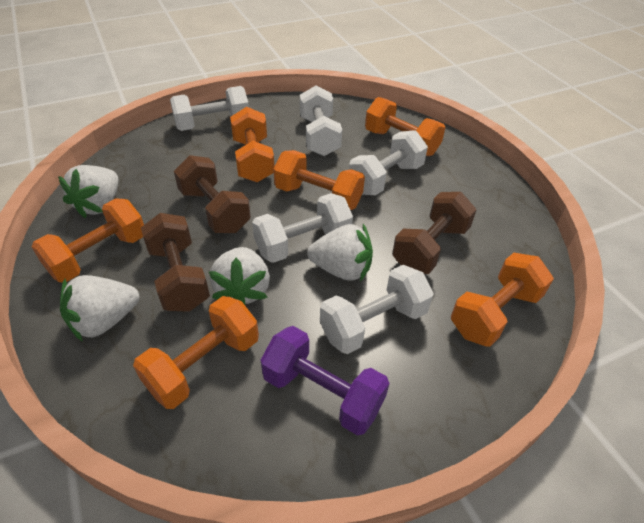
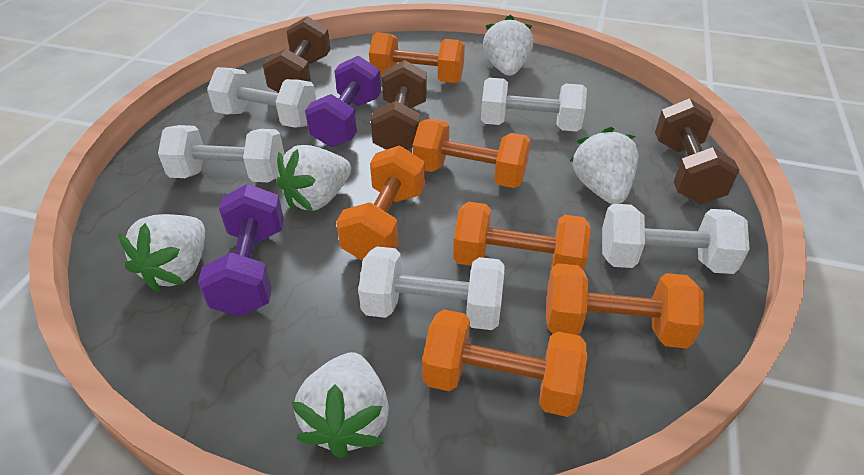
purple dumbbell: 1 -> 2
white strawberry: 4 -> 5

